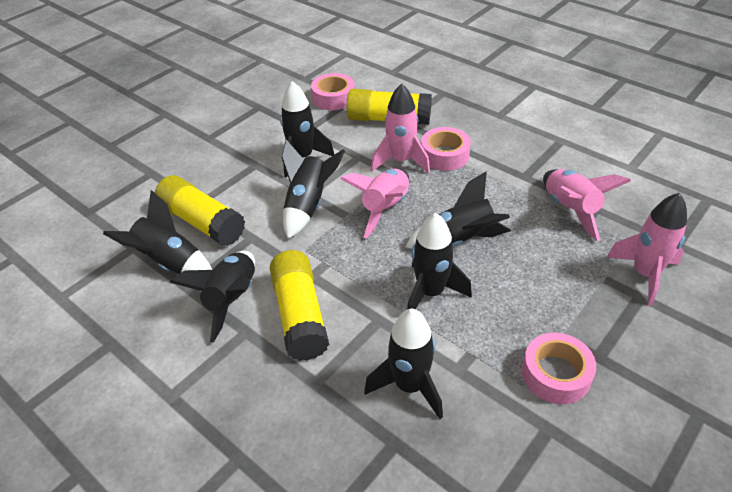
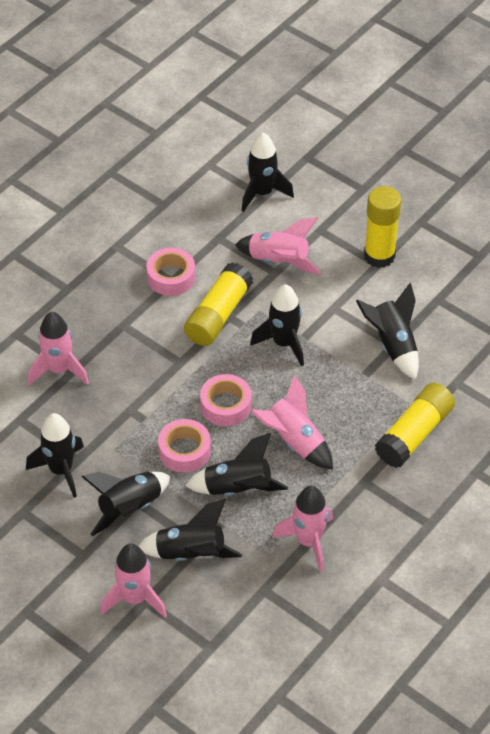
pink rocket: 4 -> 5

